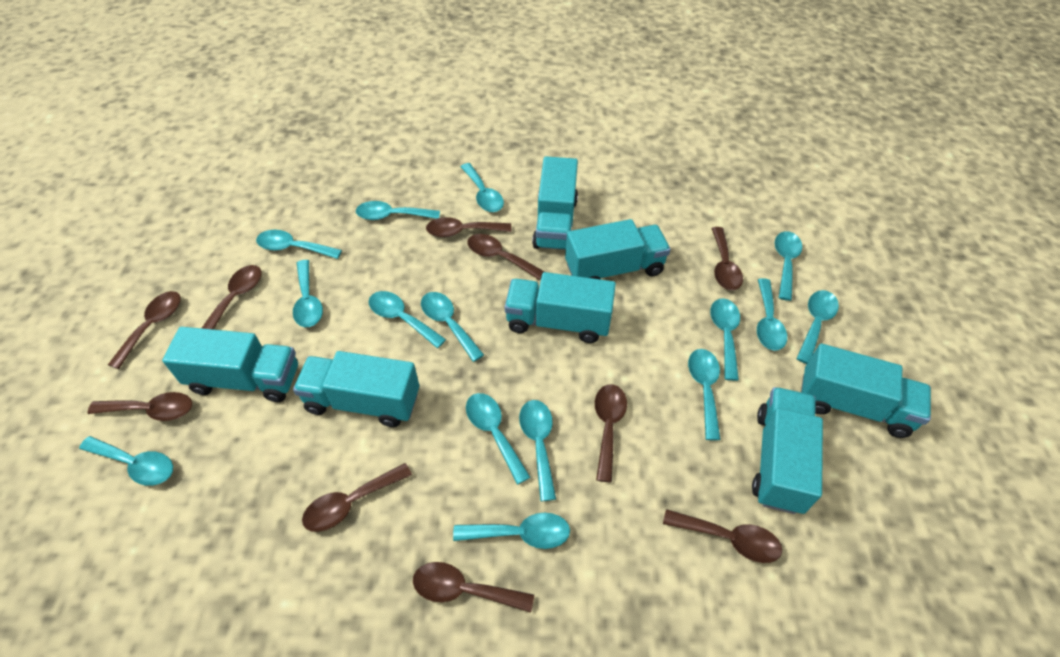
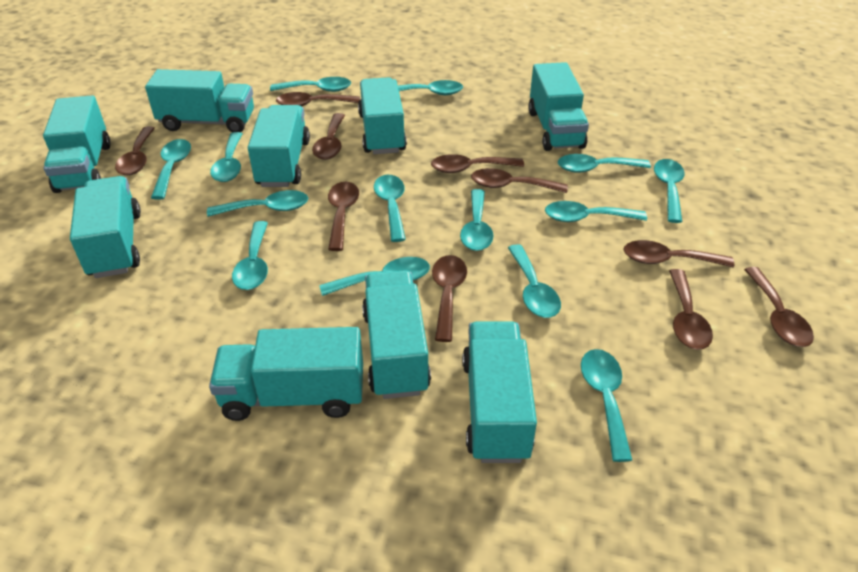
turquoise spoon: 15 -> 14
turquoise truck: 7 -> 9

